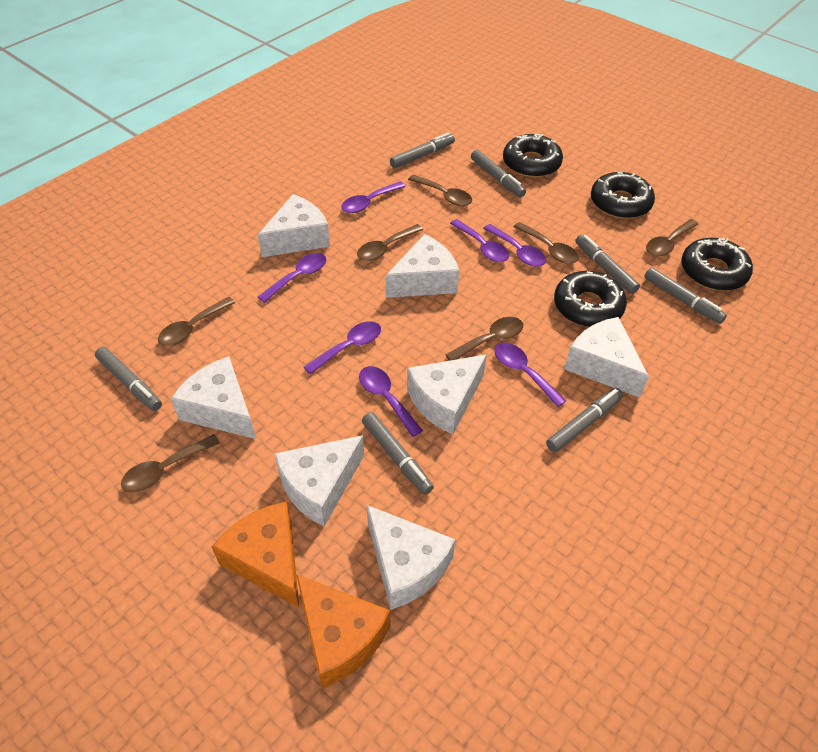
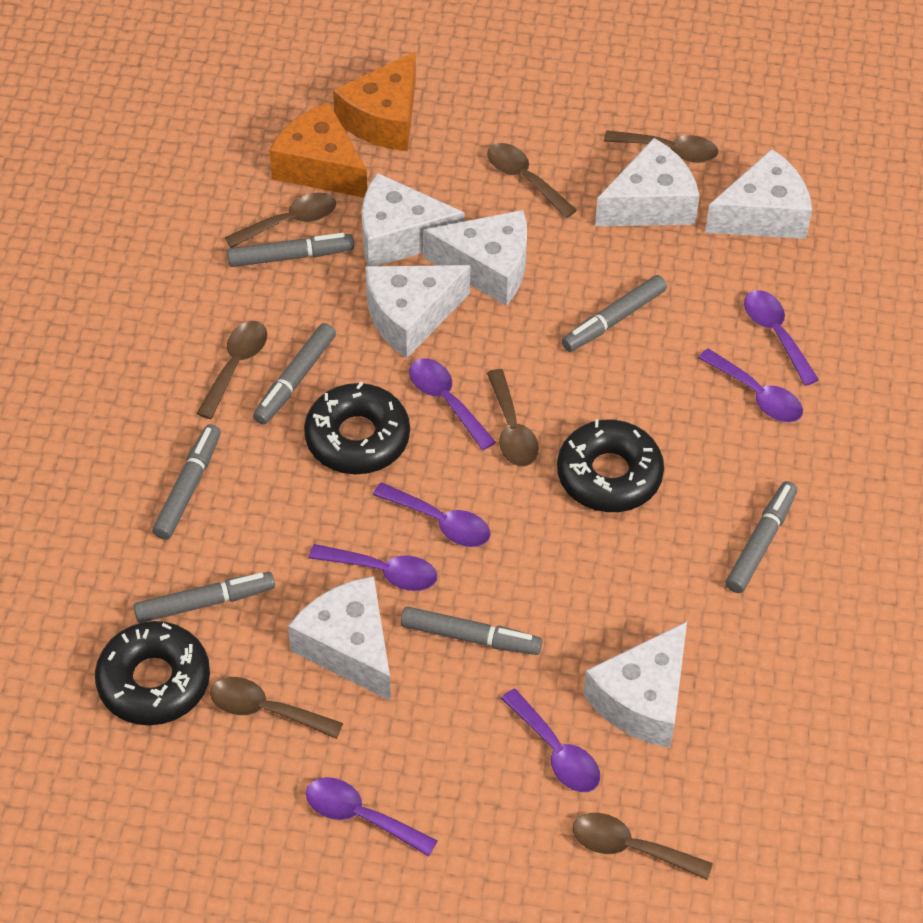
black donut: 4 -> 3

